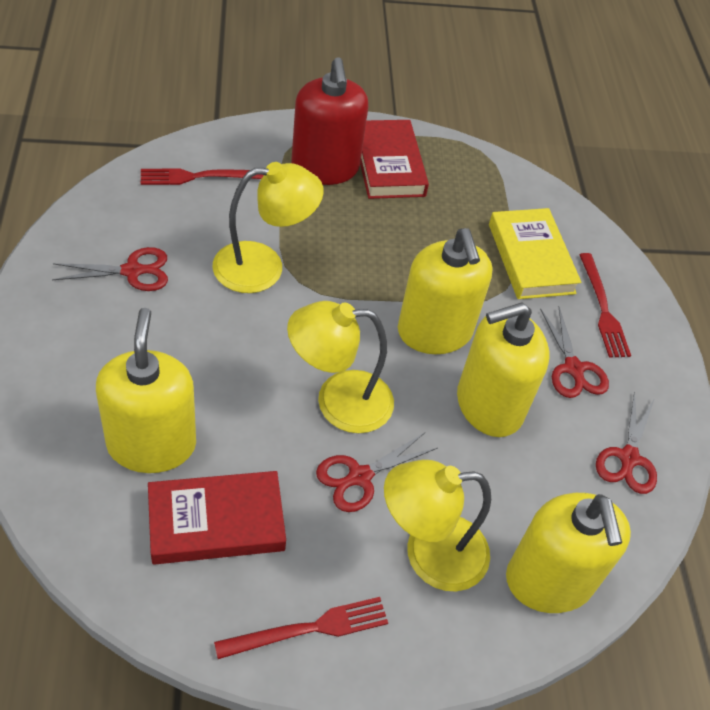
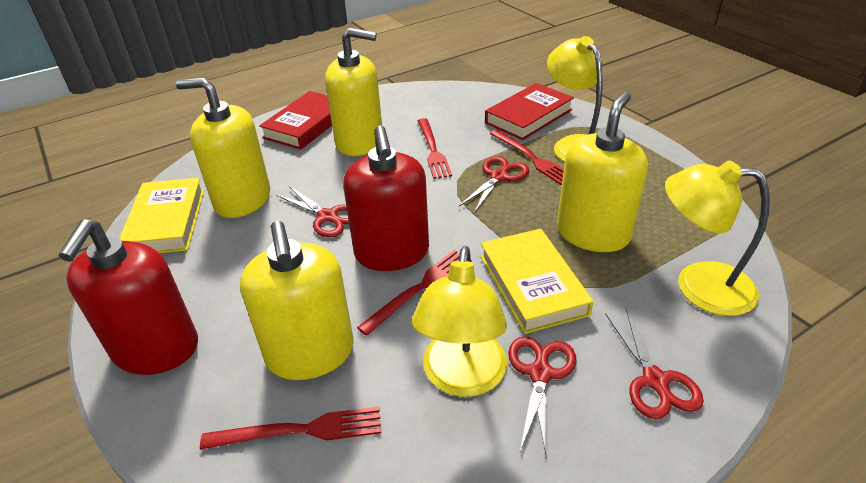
red fork: 3 -> 4
red soap dispenser: 1 -> 2
yellow book: 1 -> 2

